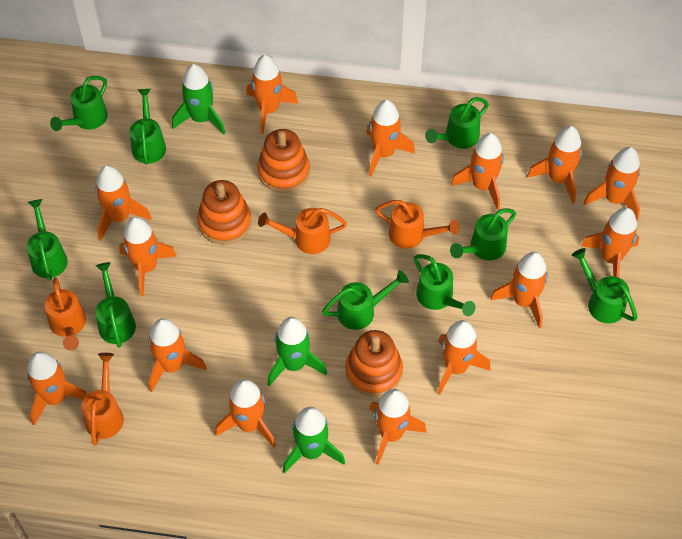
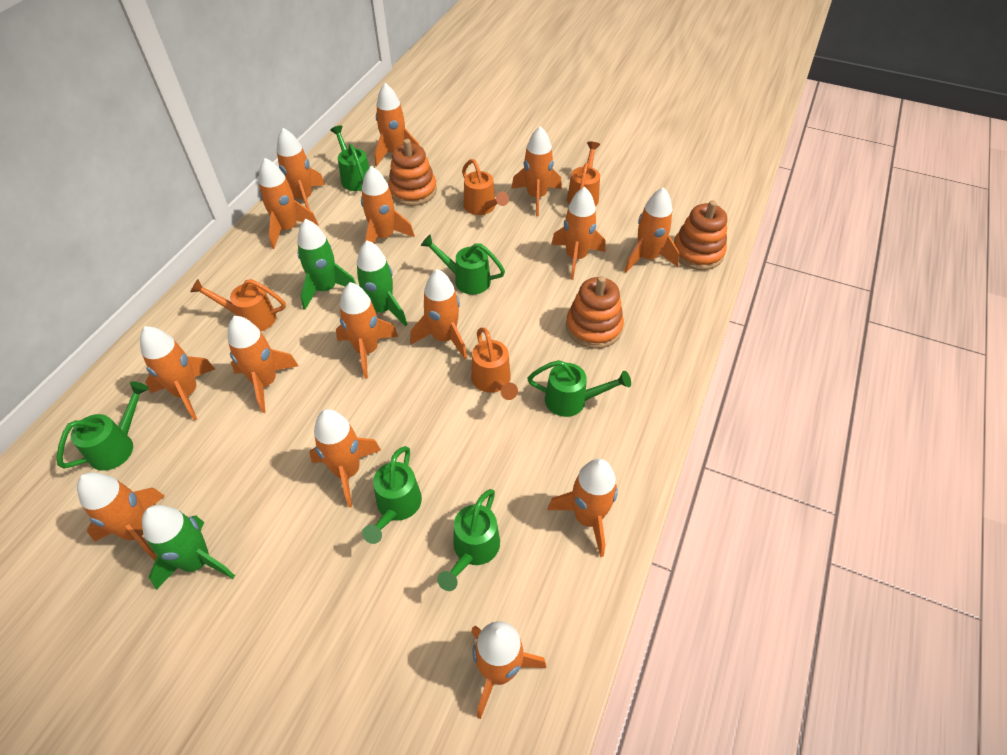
green watering can: 9 -> 6
orange rocket: 14 -> 15

